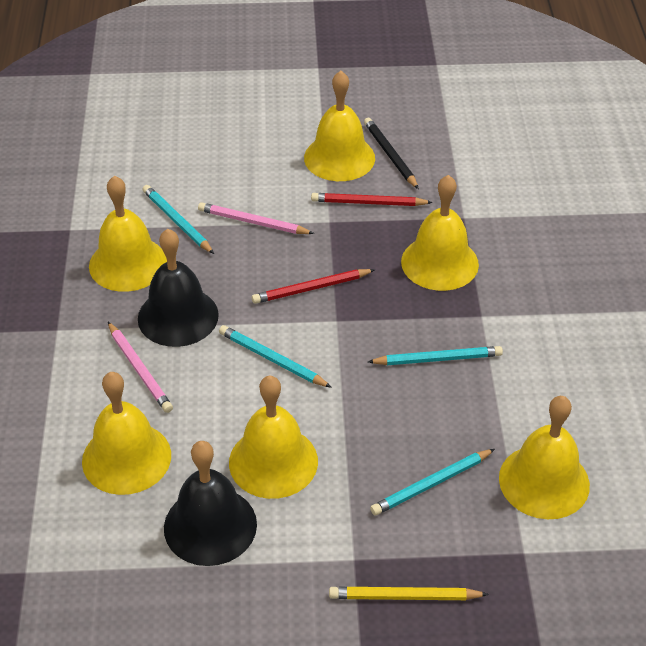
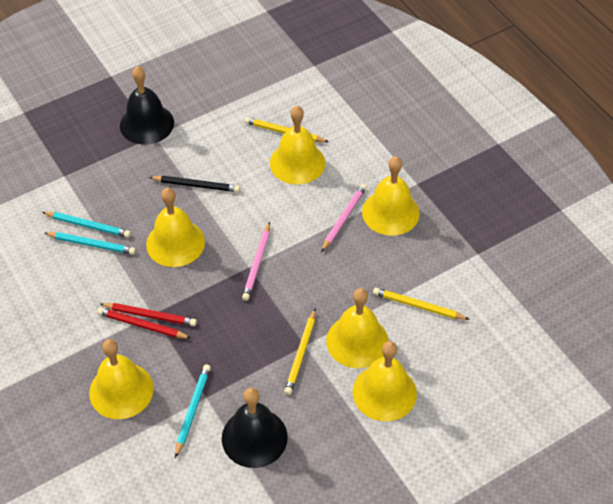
turquoise pencil: 4 -> 3
yellow pencil: 1 -> 3

